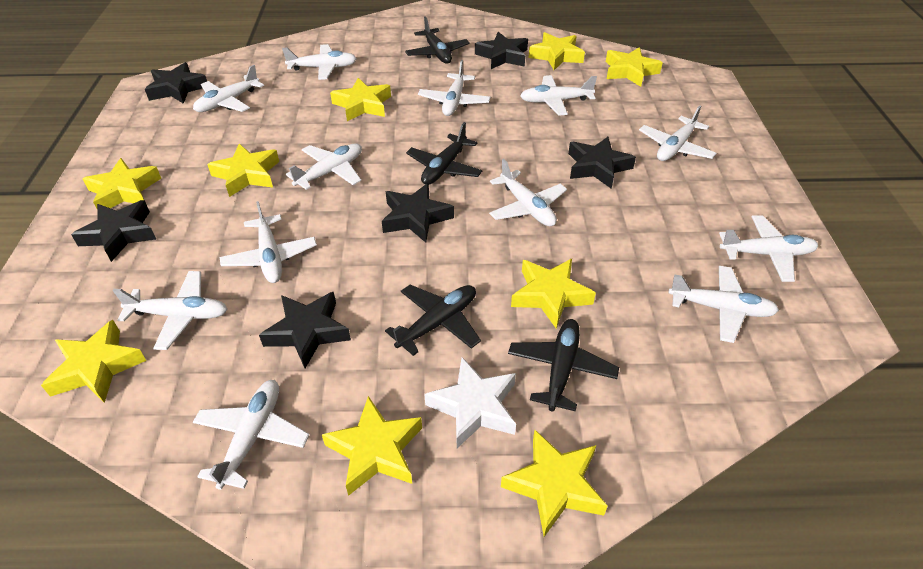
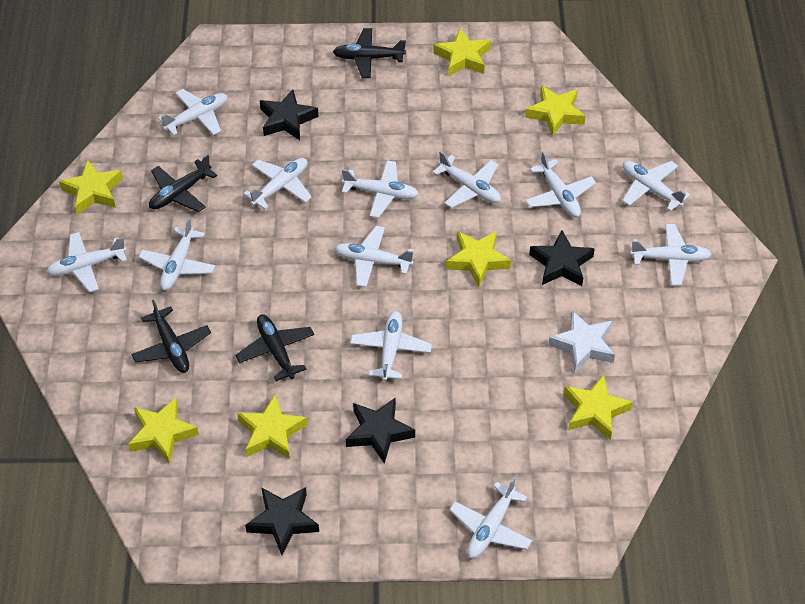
black star: 6 -> 4
yellow star: 9 -> 7

